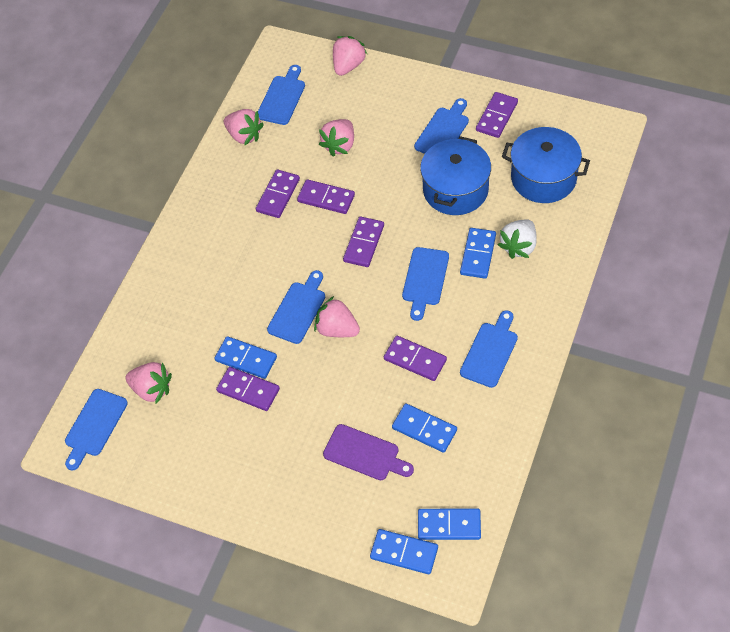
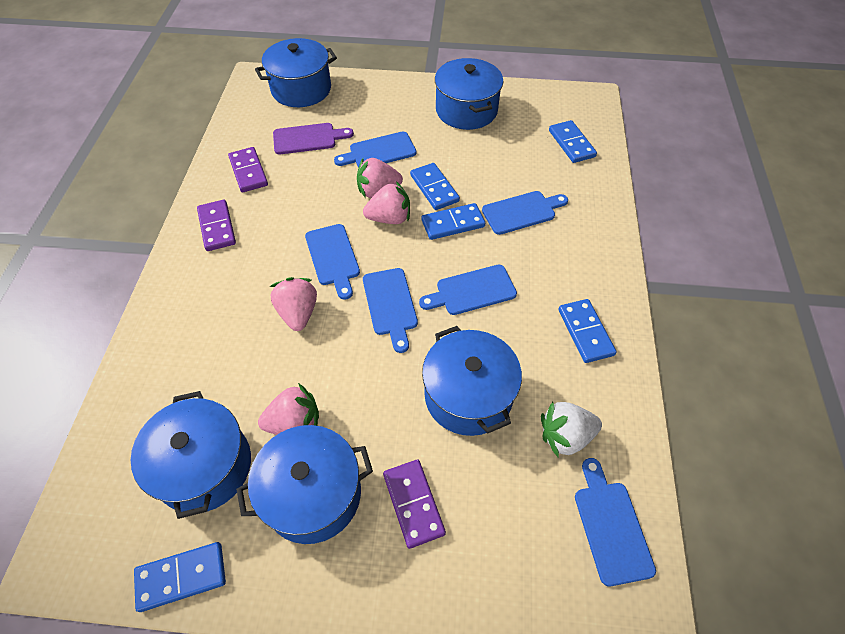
blue pot: 2 -> 5
pink strawberry: 5 -> 4
purple domino: 6 -> 3

